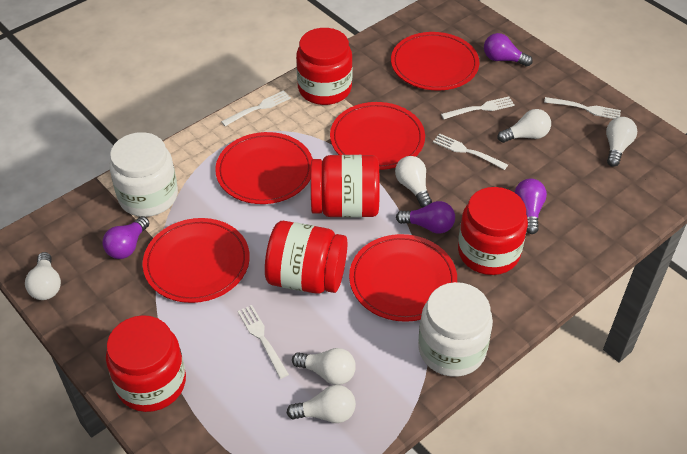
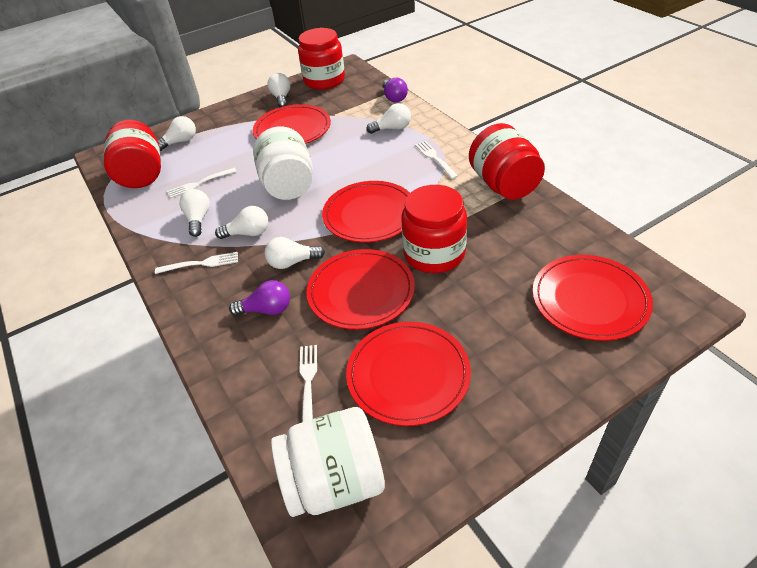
purple light bulb: 4 -> 2
red jar: 5 -> 4
white fork: 5 -> 4

